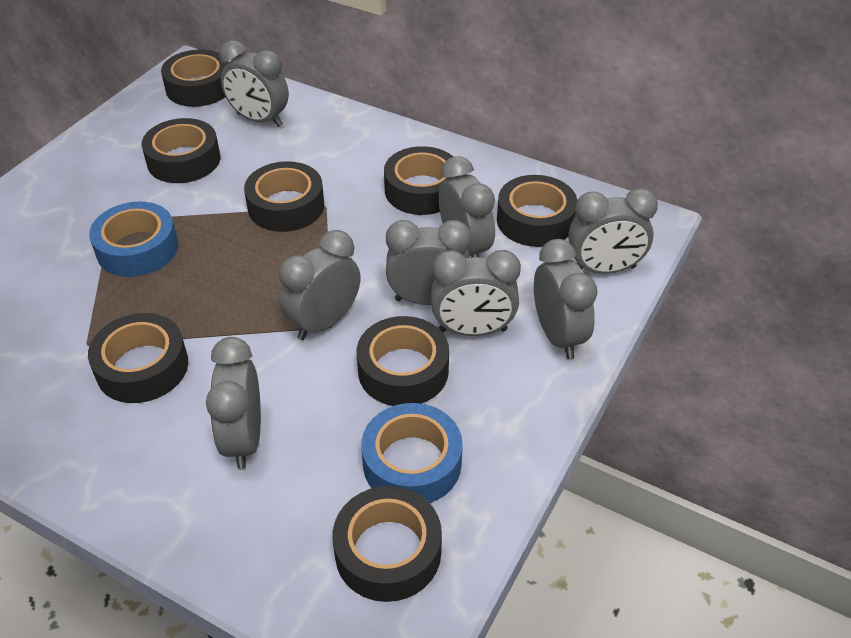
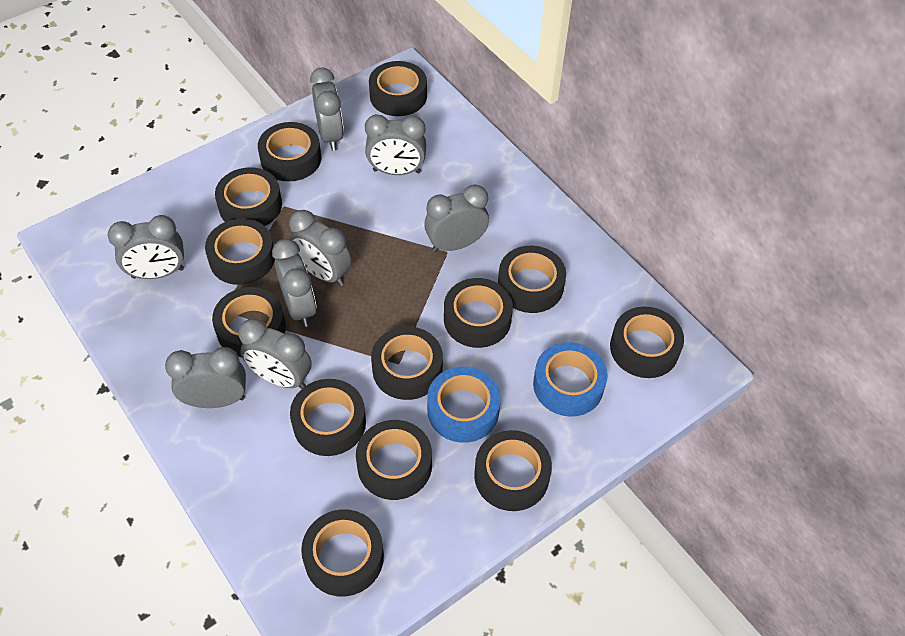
black tape: 8 -> 13

